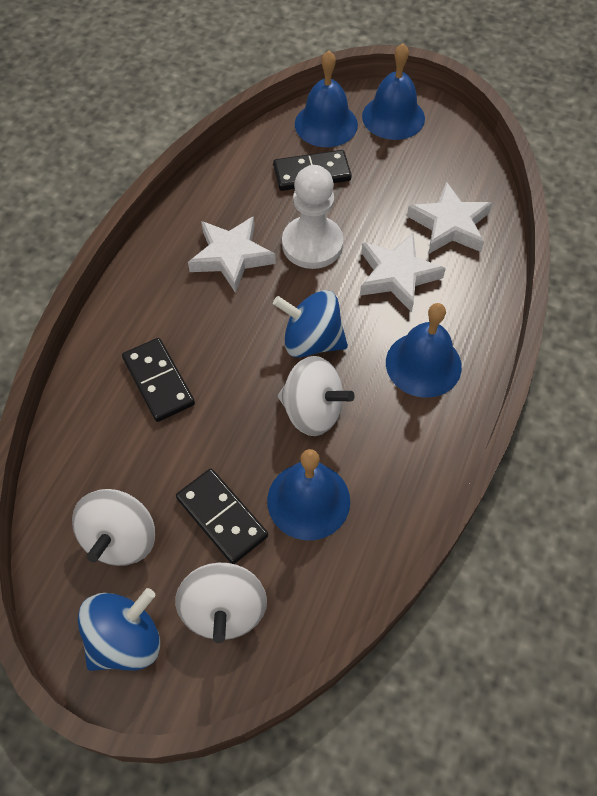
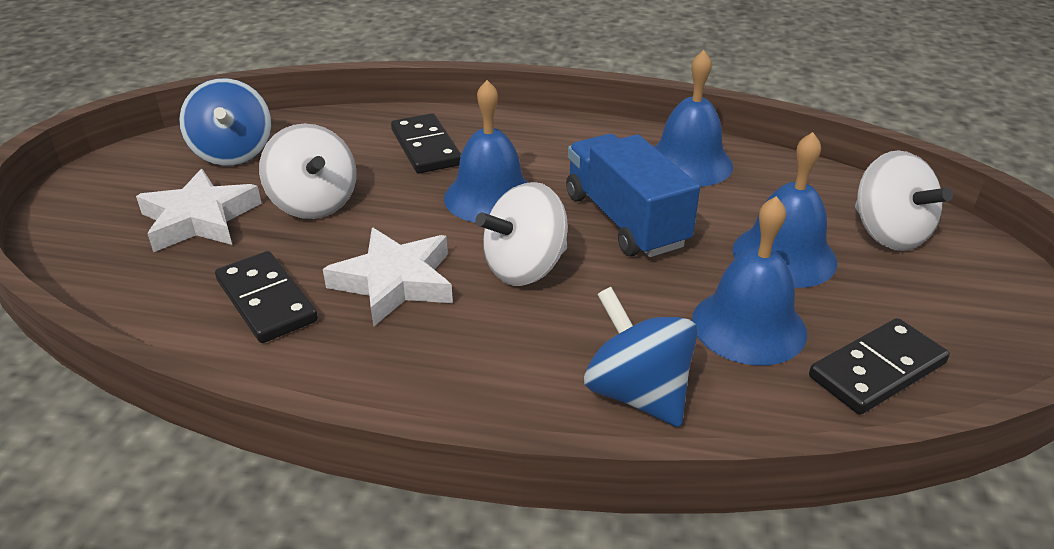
blue truck: 0 -> 1
white pawn: 1 -> 0
white star: 3 -> 2

